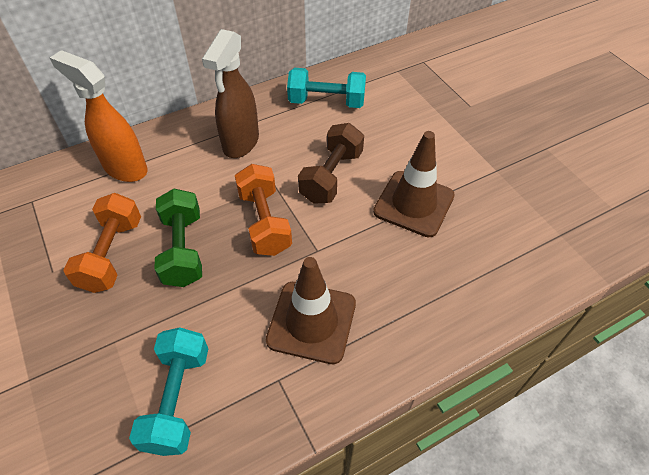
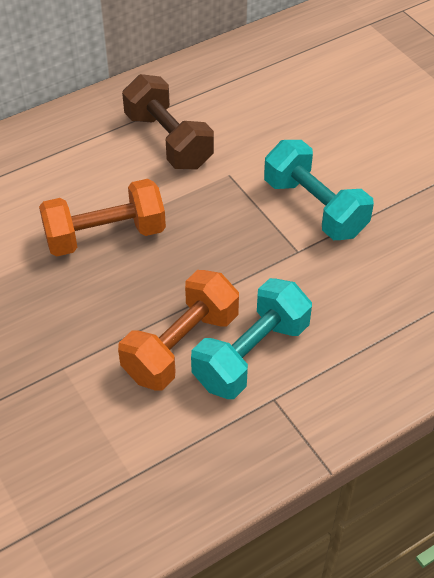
brown spray bottle: 1 -> 0
brown traffic cone: 2 -> 0
green dumbbell: 1 -> 0
orange spray bottle: 1 -> 0

